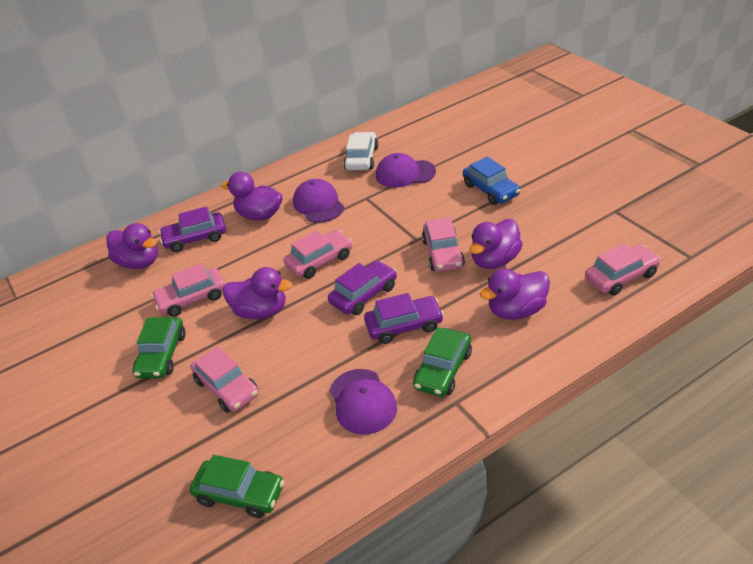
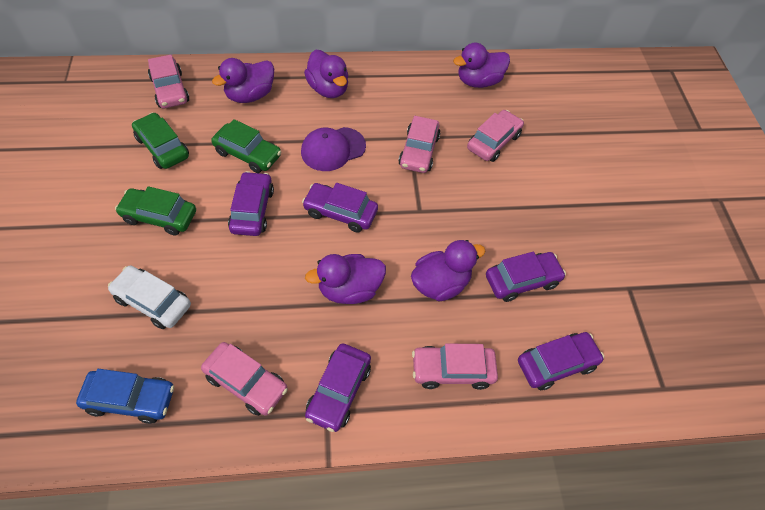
purple cap: 3 -> 1
purple car: 3 -> 5

